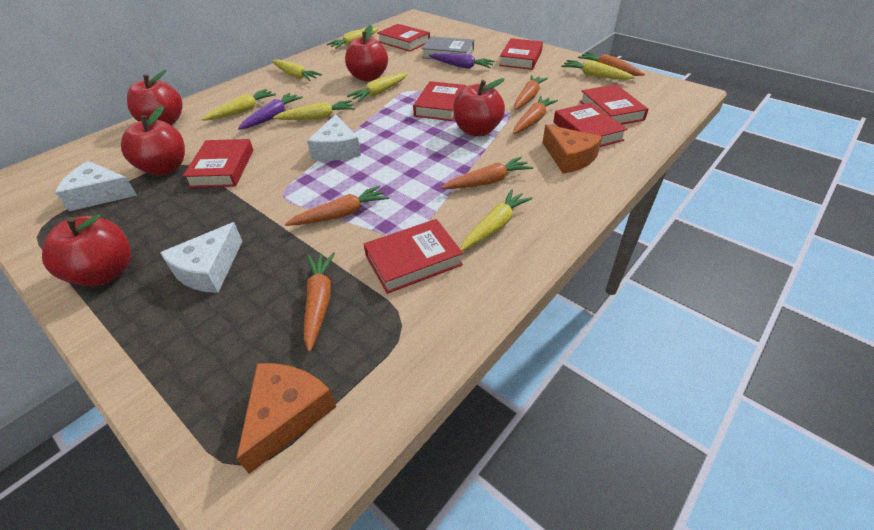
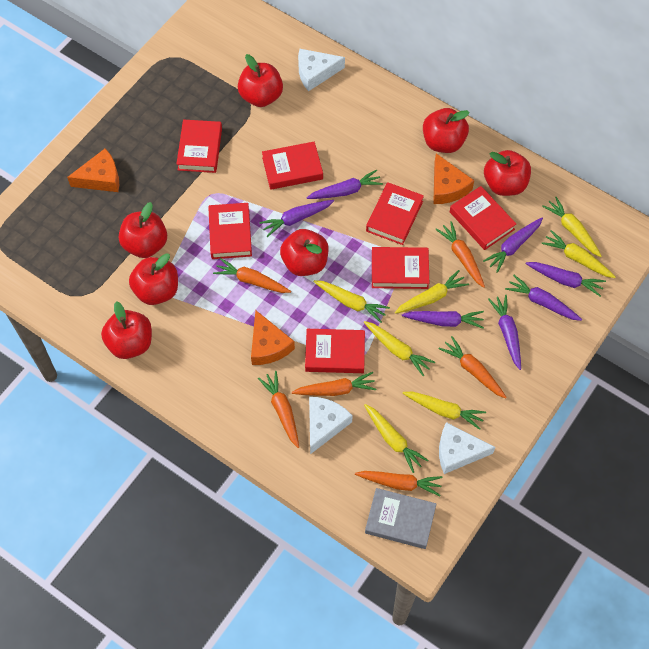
orange cheese: 2 -> 3
purple carrot: 2 -> 7
red apple: 5 -> 7

